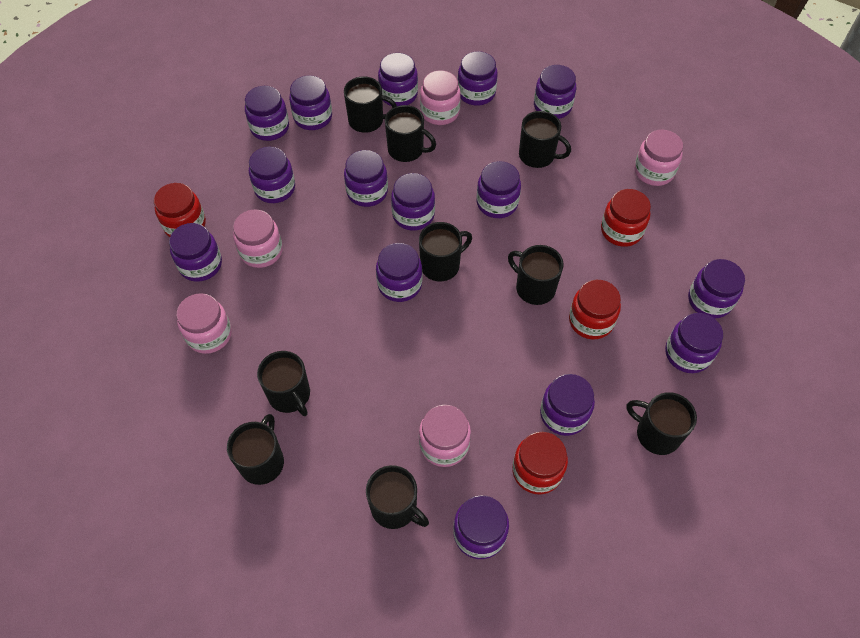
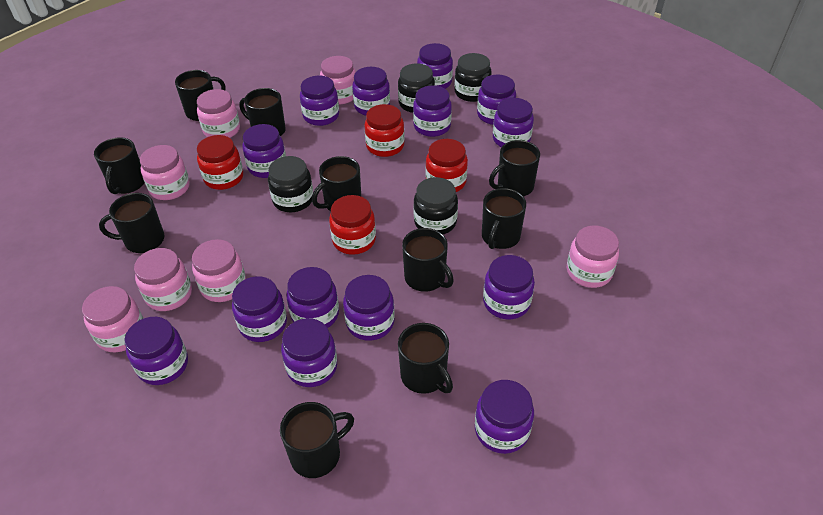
black jar: 0 -> 4
black mug: 9 -> 10
pink jar: 5 -> 7
purple jar: 15 -> 14

